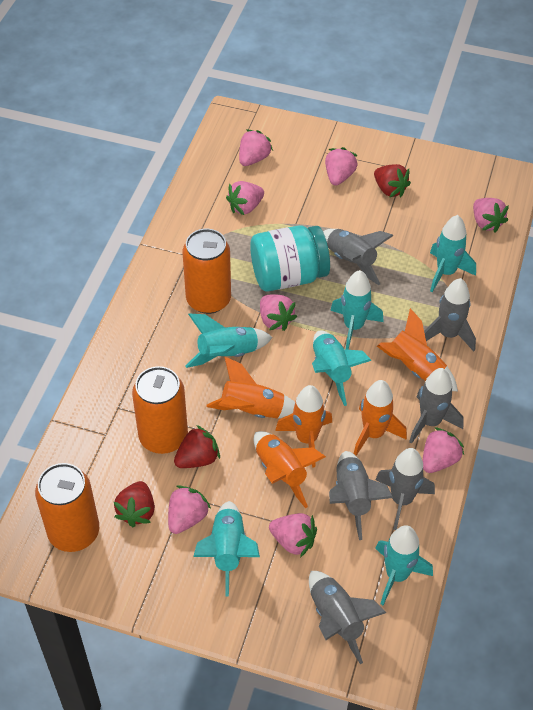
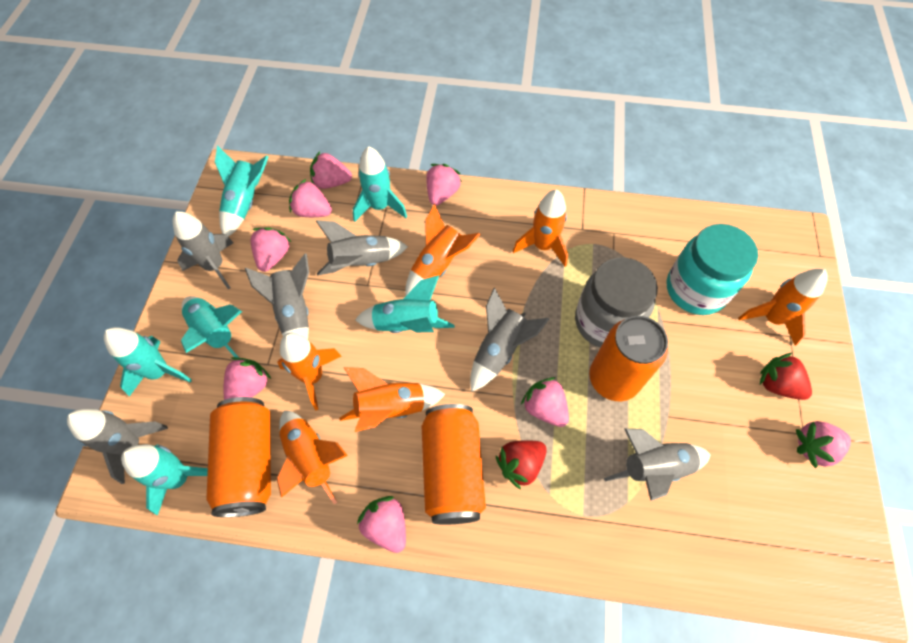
grey jar: 0 -> 1
orange rocket: 5 -> 6
red strawberry: 3 -> 2

